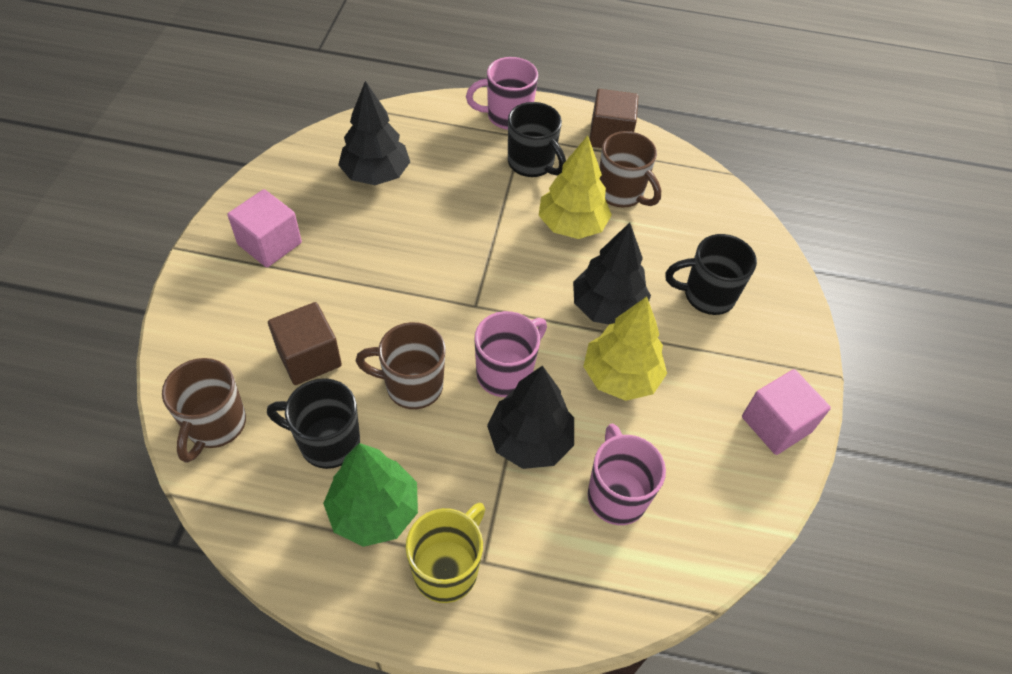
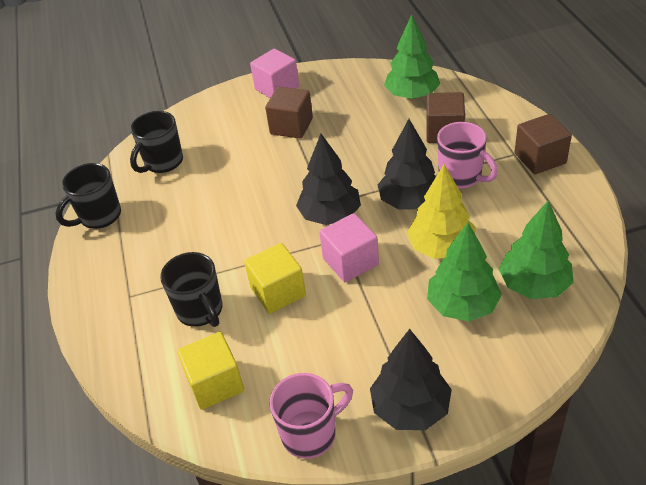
brown cube: 2 -> 3
brown mug: 3 -> 0
green tree: 1 -> 3
pink mug: 3 -> 2
yellow cube: 0 -> 2
yellow mug: 1 -> 0
yellow tree: 2 -> 1

